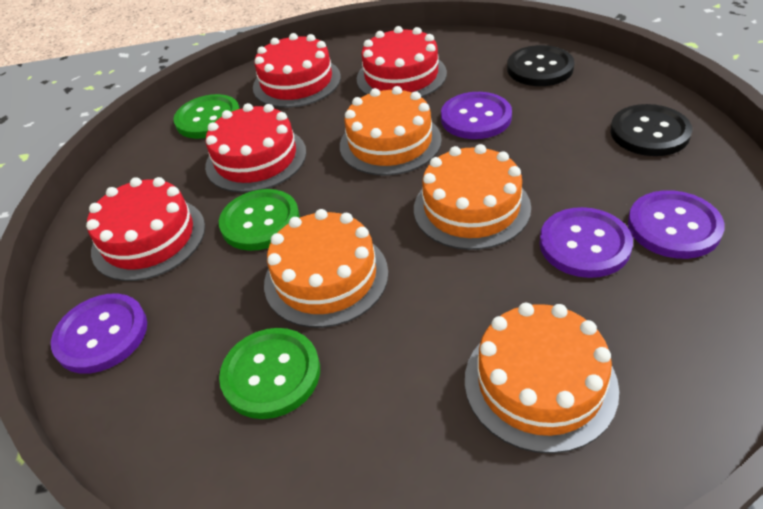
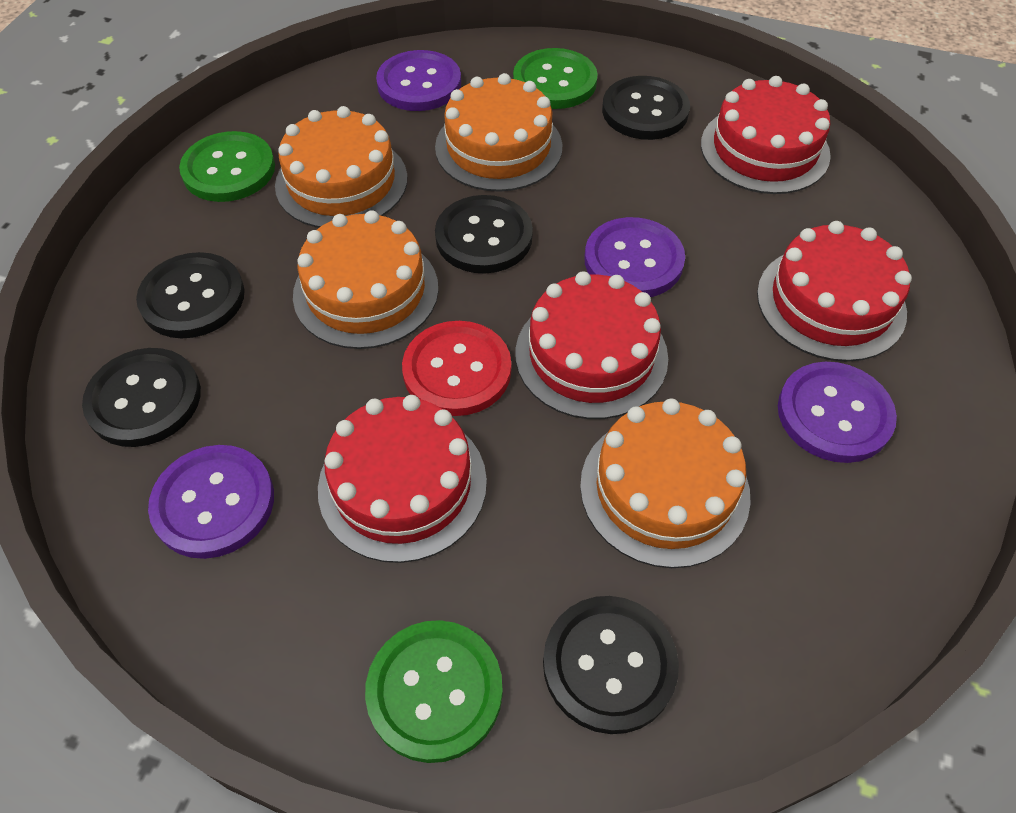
black button: 2 -> 5
red button: 0 -> 1

